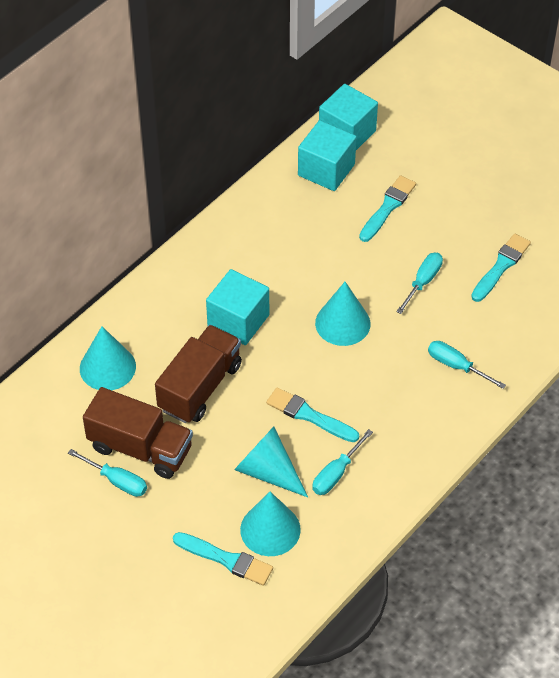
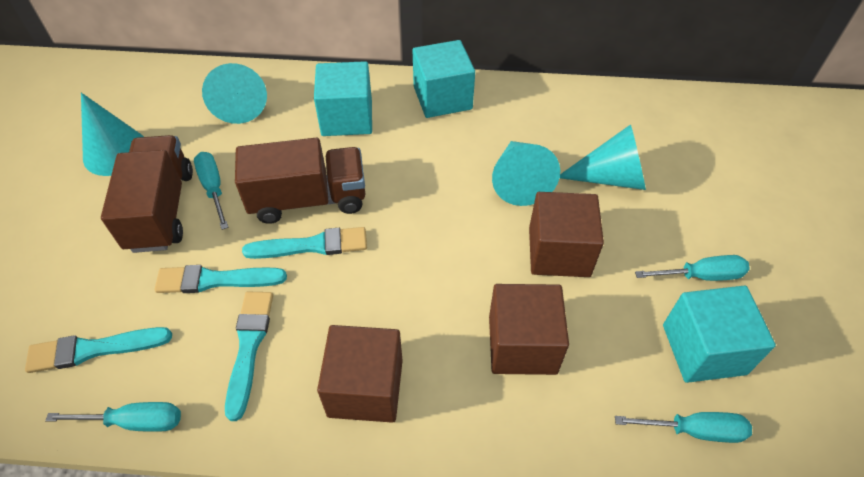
brown cube: 0 -> 3

